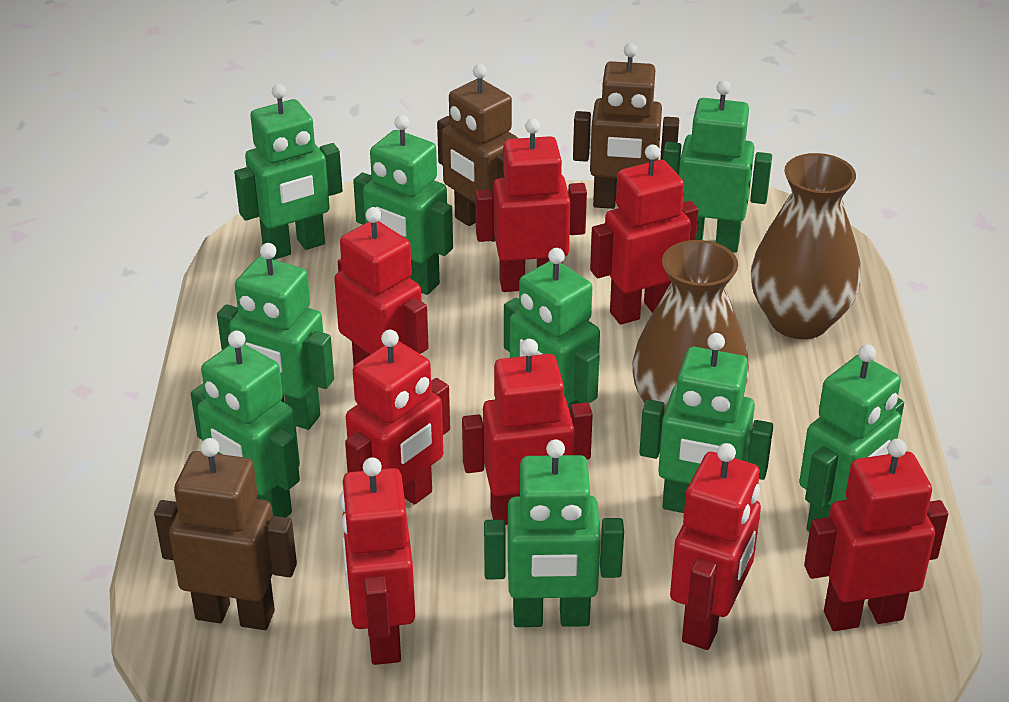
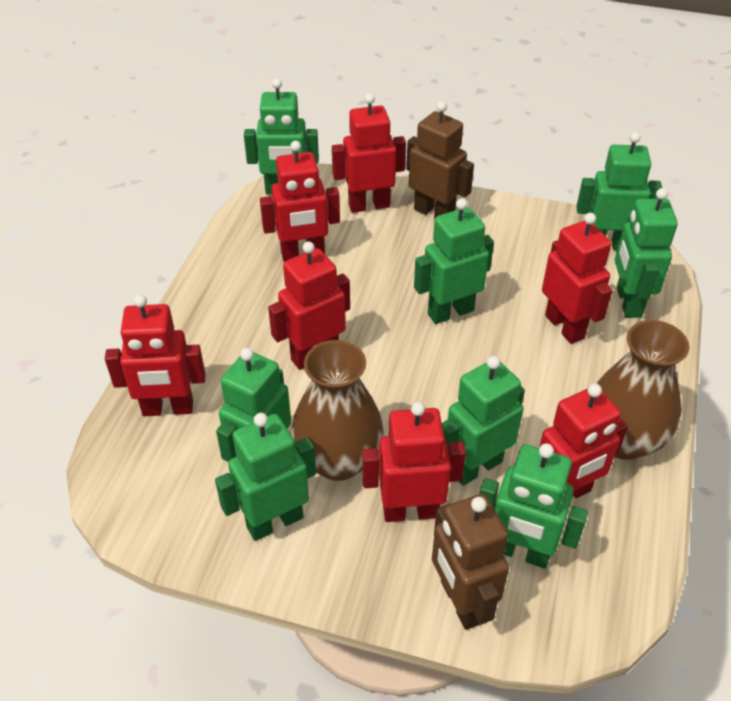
brown robot: 3 -> 2
green robot: 9 -> 8
red robot: 8 -> 7

